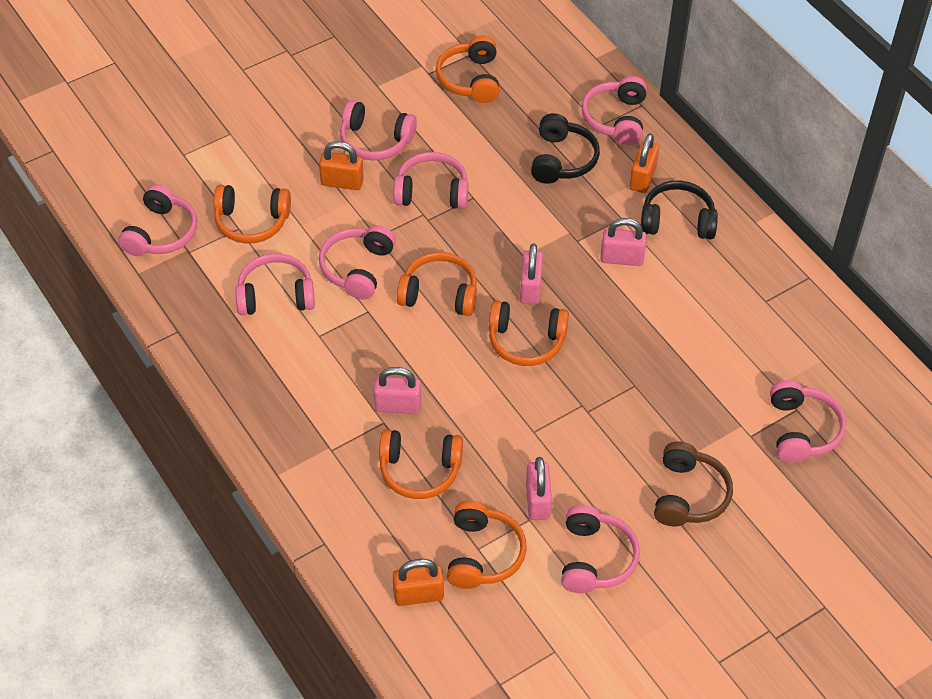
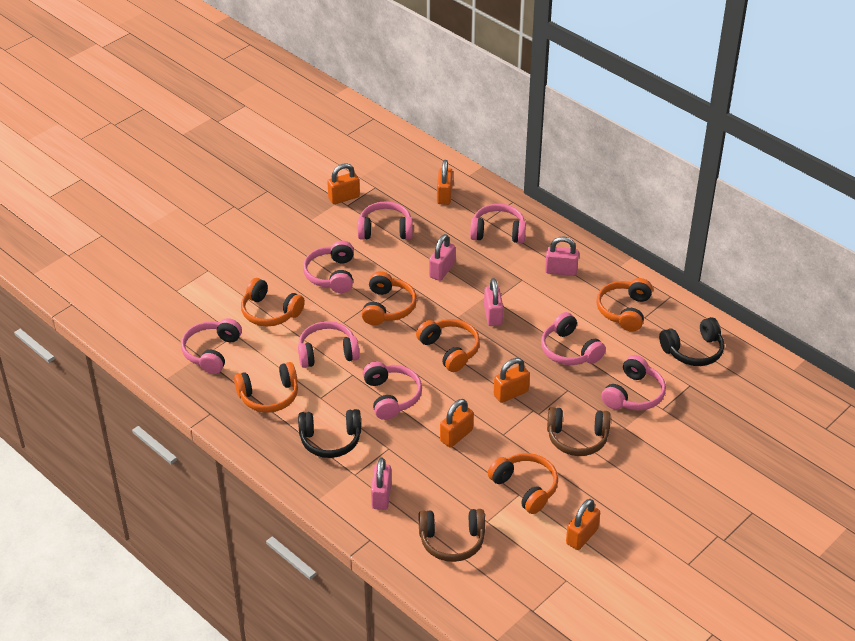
brown headphones: 1 -> 2
orange padlock: 3 -> 5

